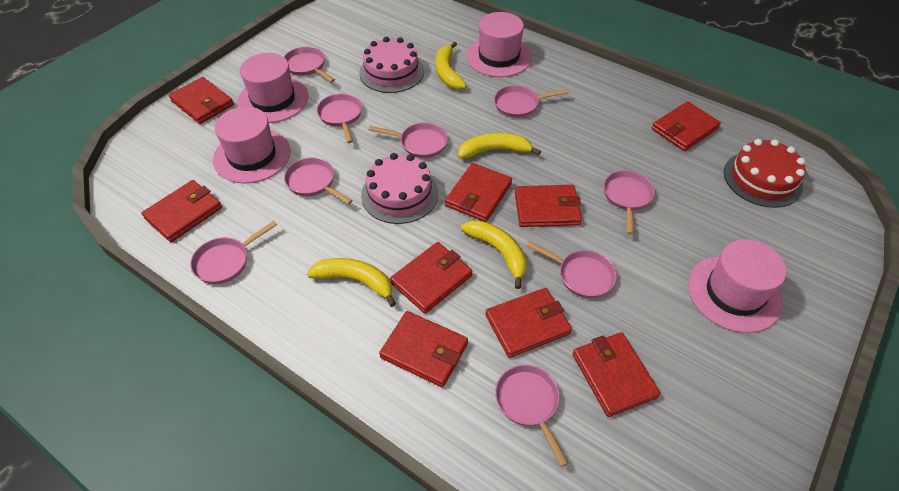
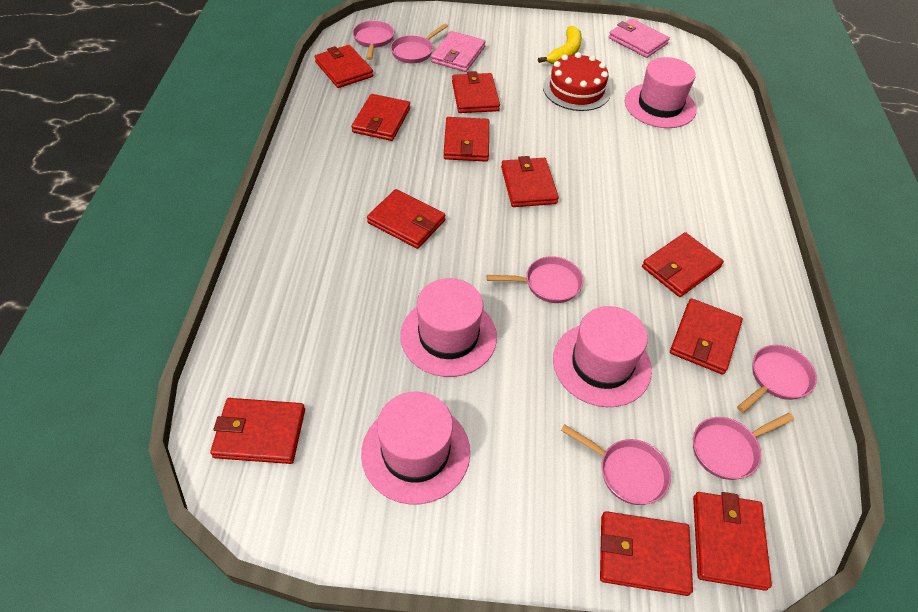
pink cake: 2 -> 0
pink pan: 9 -> 6
pink wallet: 0 -> 2
red wallet: 9 -> 11
yellow banana: 4 -> 1

